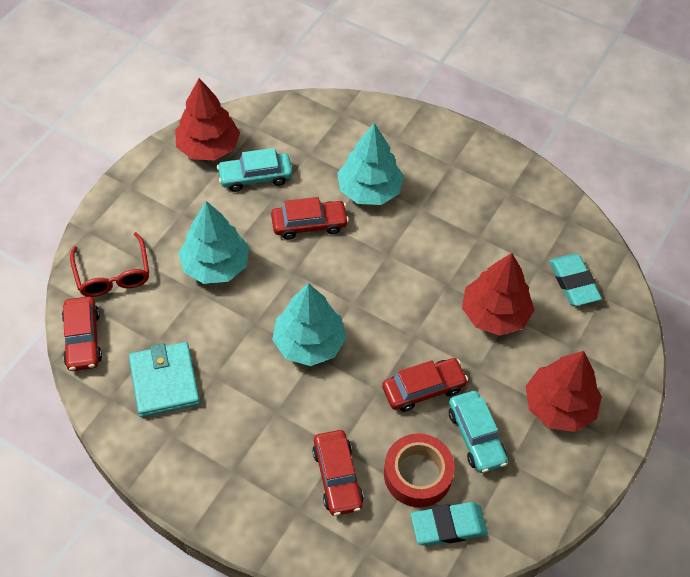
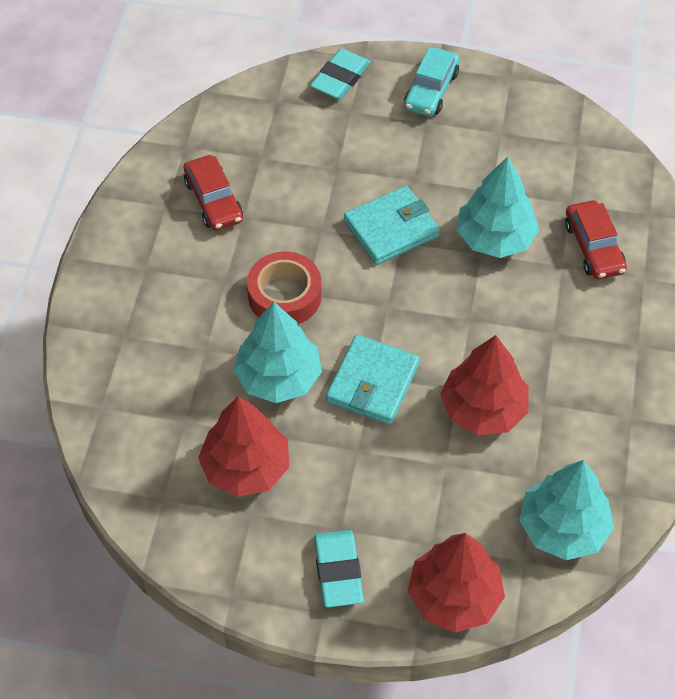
red car: 4 -> 2
red glasses: 1 -> 0
turquoise car: 2 -> 1
turquoise wallet: 1 -> 2

